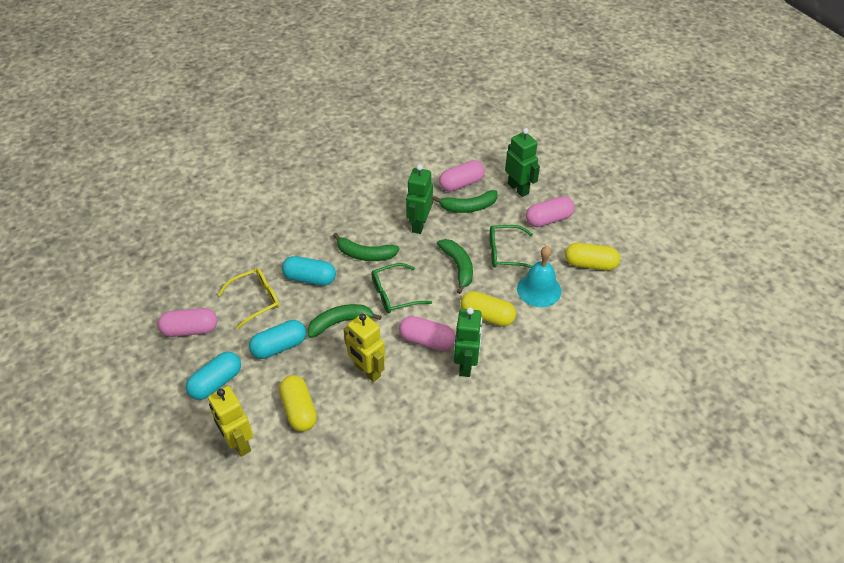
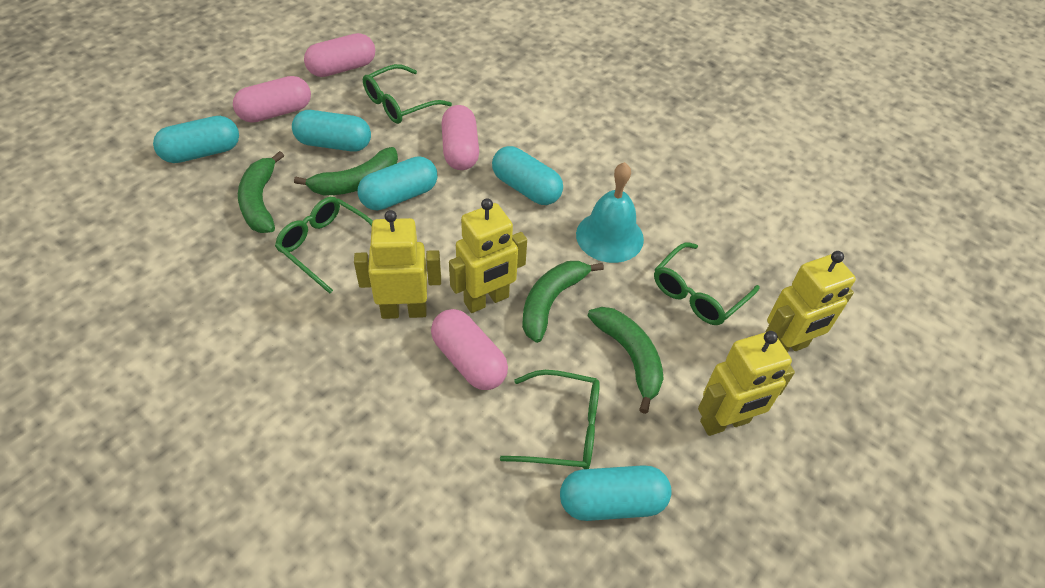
green glasses: 2 -> 4
green robot: 3 -> 0
turquoise capsule: 3 -> 5
yellow capsule: 3 -> 0
yellow glasses: 1 -> 0
yellow robot: 2 -> 4

